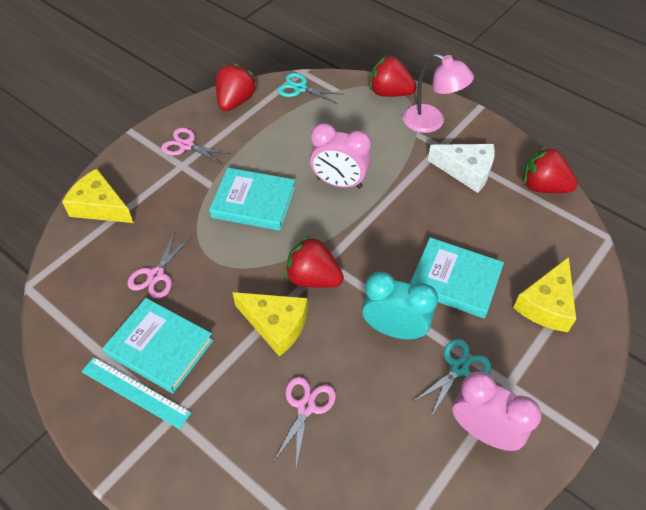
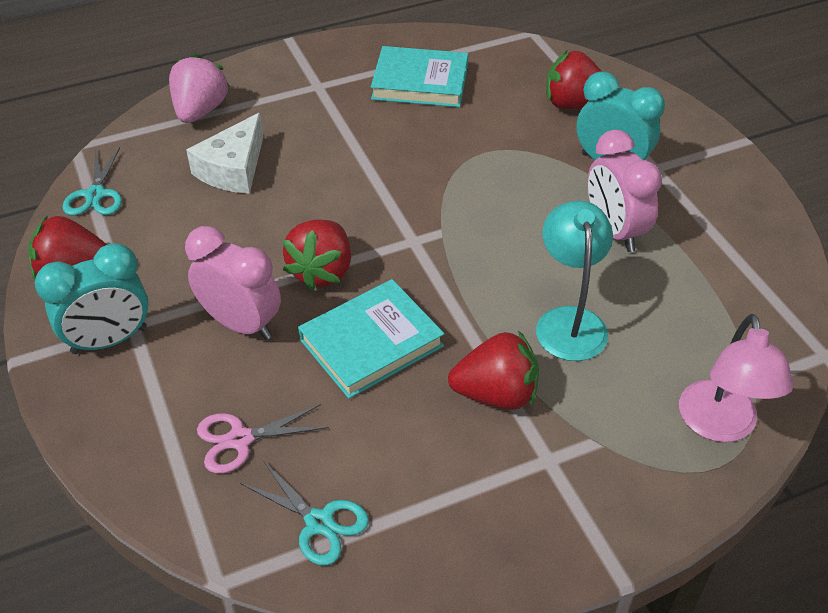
pink scissors: 3 -> 1
pink strawberry: 0 -> 1
turquoise book: 3 -> 2
turquoise clock: 1 -> 2
turquoise lamp: 0 -> 1
turquoise ruler: 1 -> 0
yellow cheese: 3 -> 0

